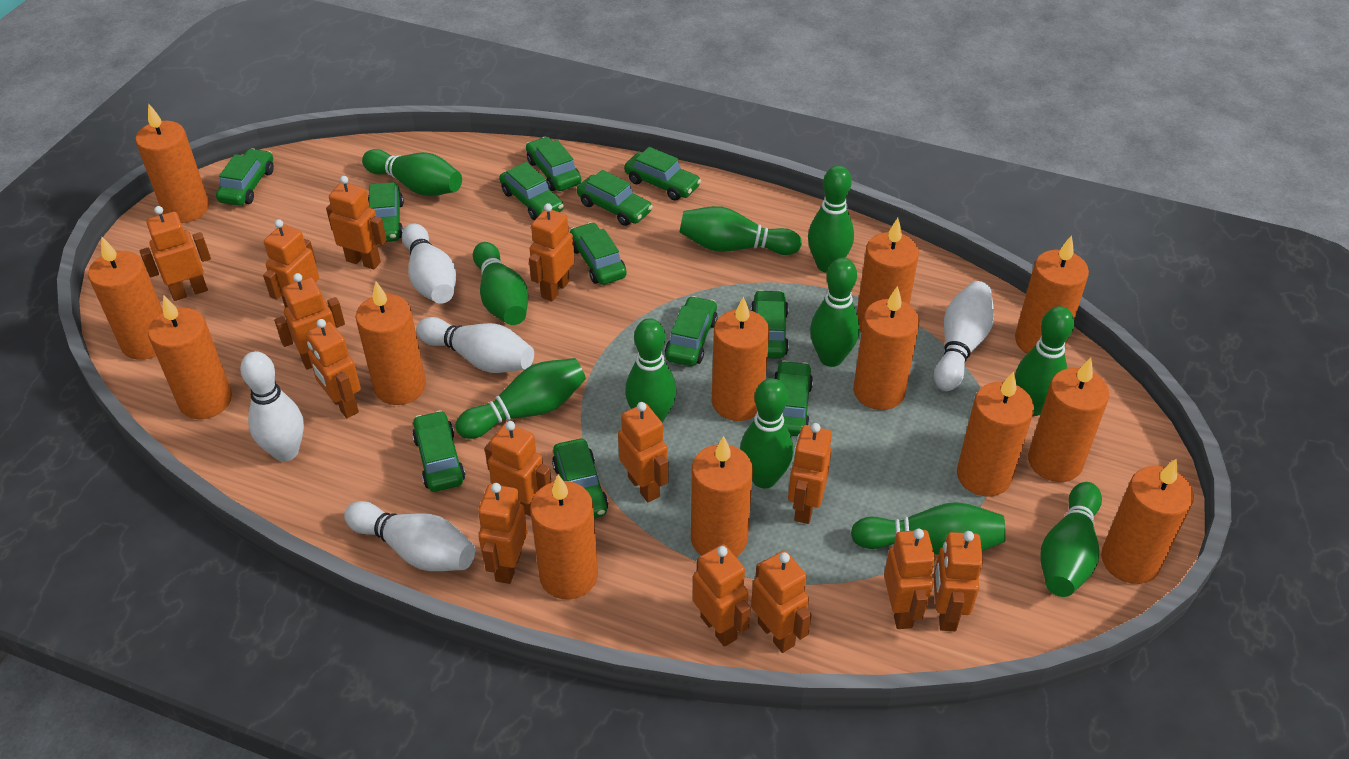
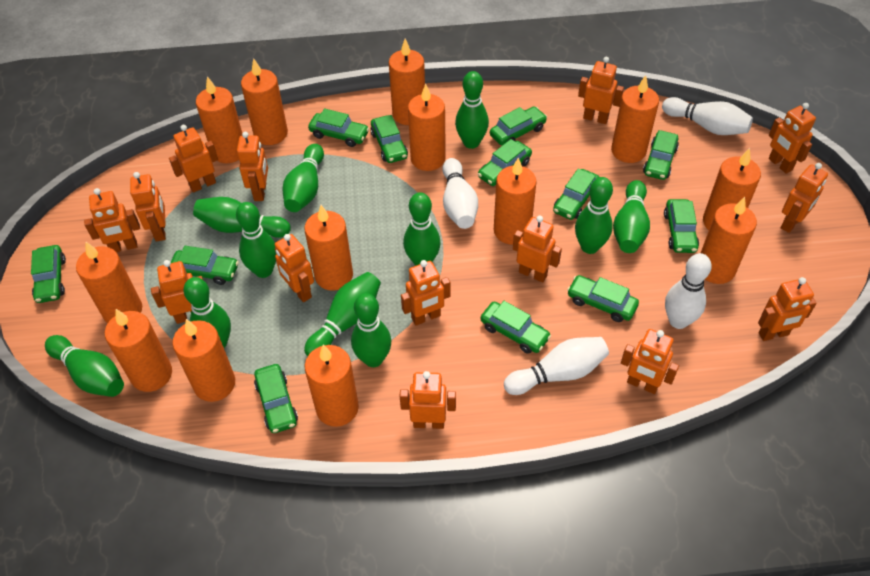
white bowling pin: 5 -> 4

